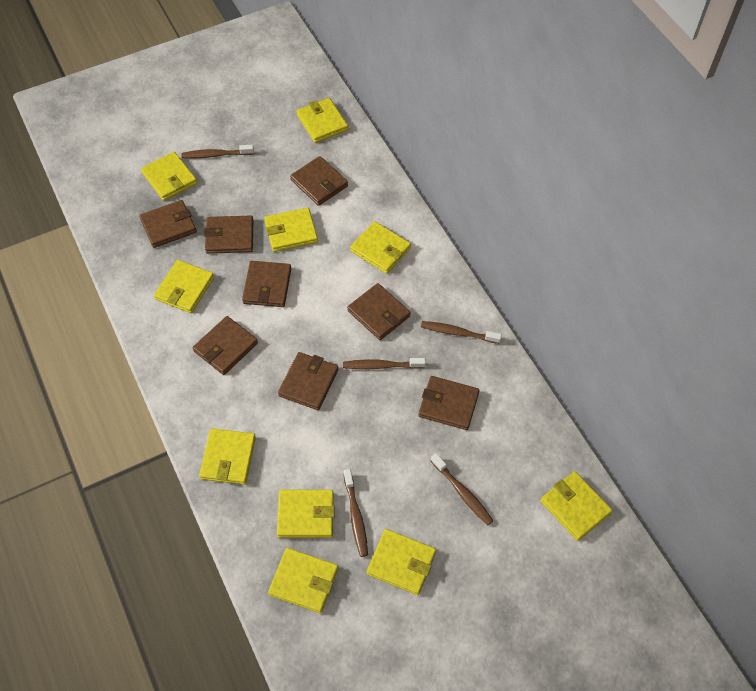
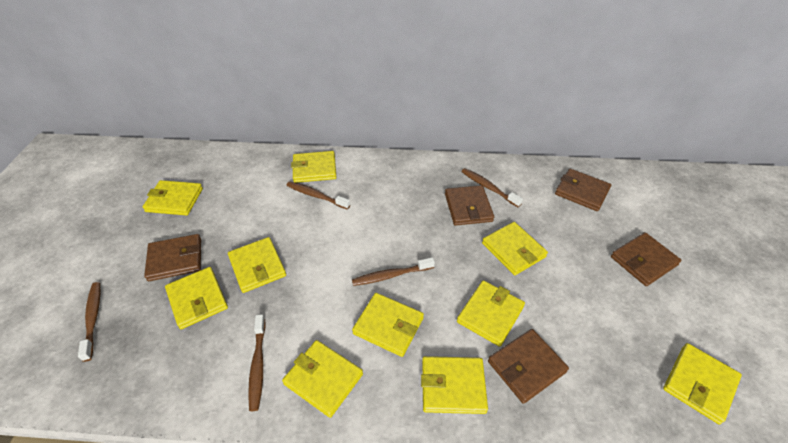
brown wallet: 8 -> 5

